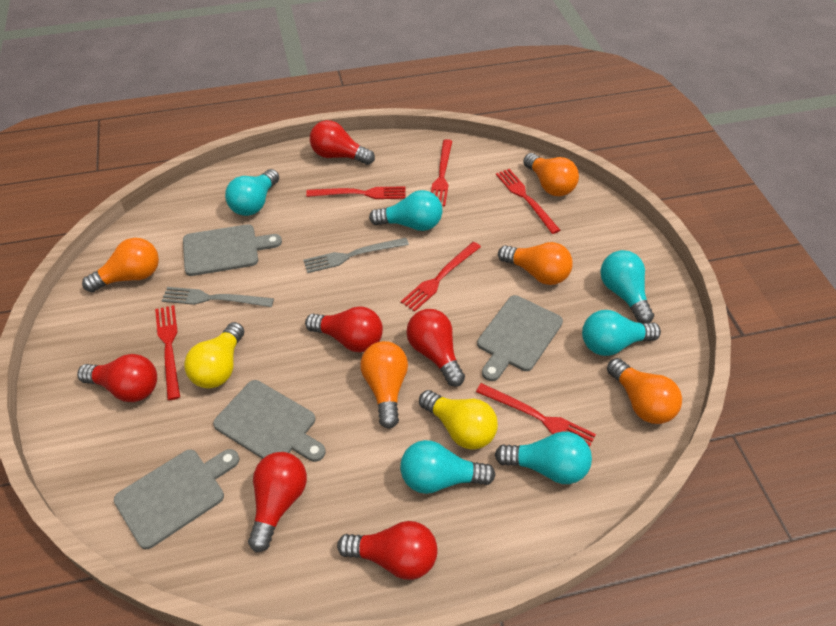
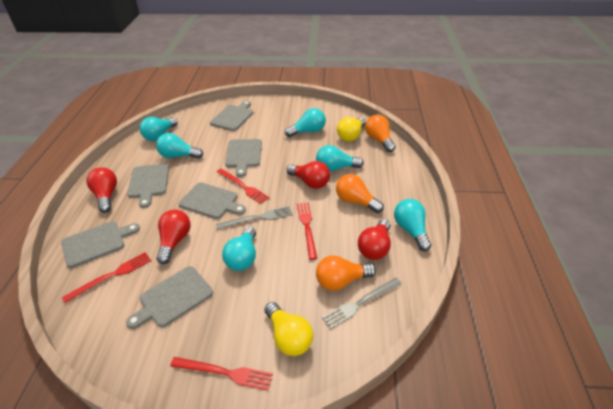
grey cutting board: 4 -> 6
orange light bulb: 5 -> 3
red fork: 6 -> 4
red light bulb: 6 -> 4

